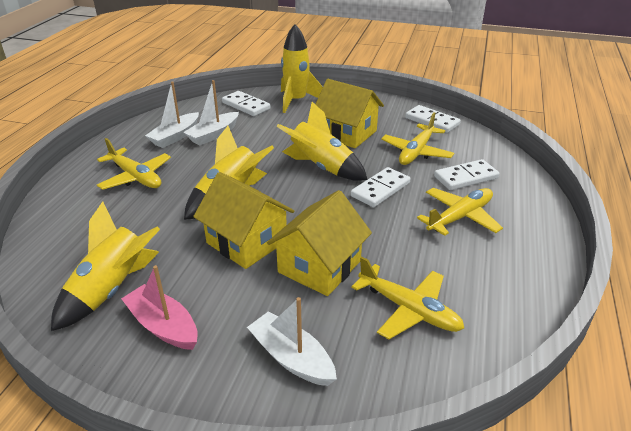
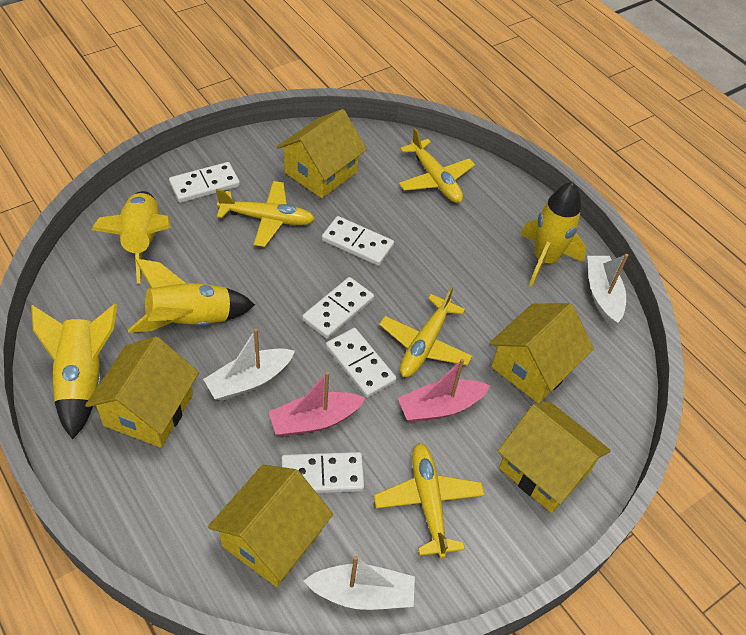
pink boat: 1 -> 2
white domino: 4 -> 5
yellow house: 3 -> 5

